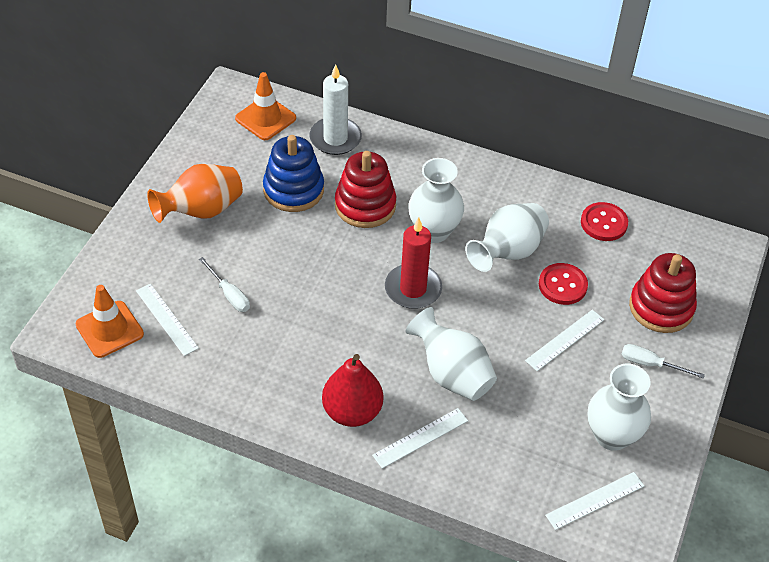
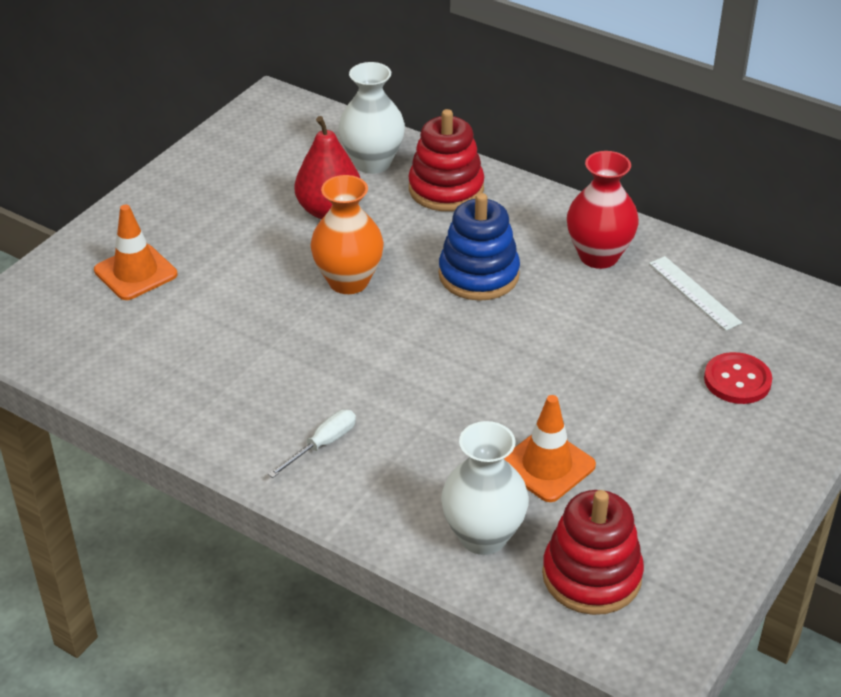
red button: 2 -> 1
red candle: 1 -> 0
red vase: 0 -> 1
white candle: 1 -> 0
white ruler: 4 -> 1
white screwdriver: 2 -> 1
white vase: 4 -> 2

